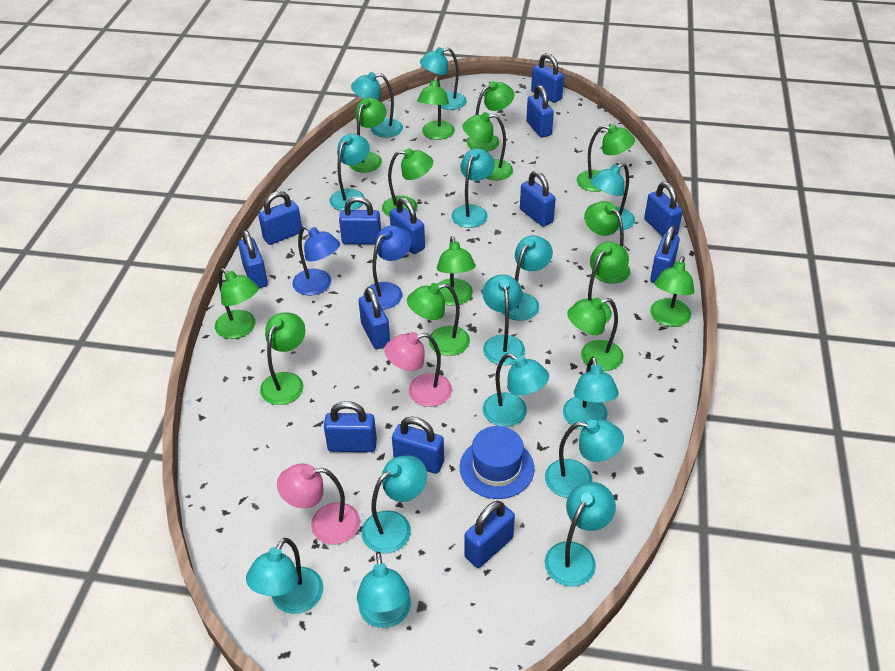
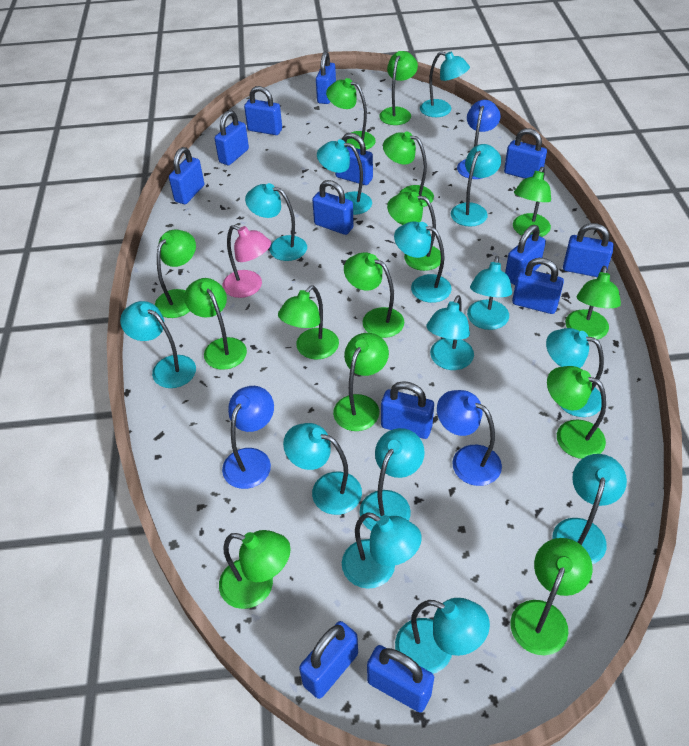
blue hat: 1 -> 0
blue lamp: 2 -> 3
pink lamp: 2 -> 1

